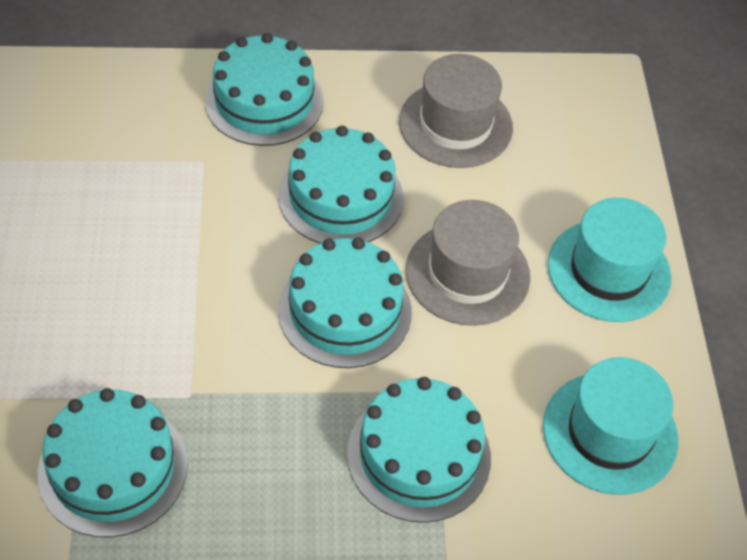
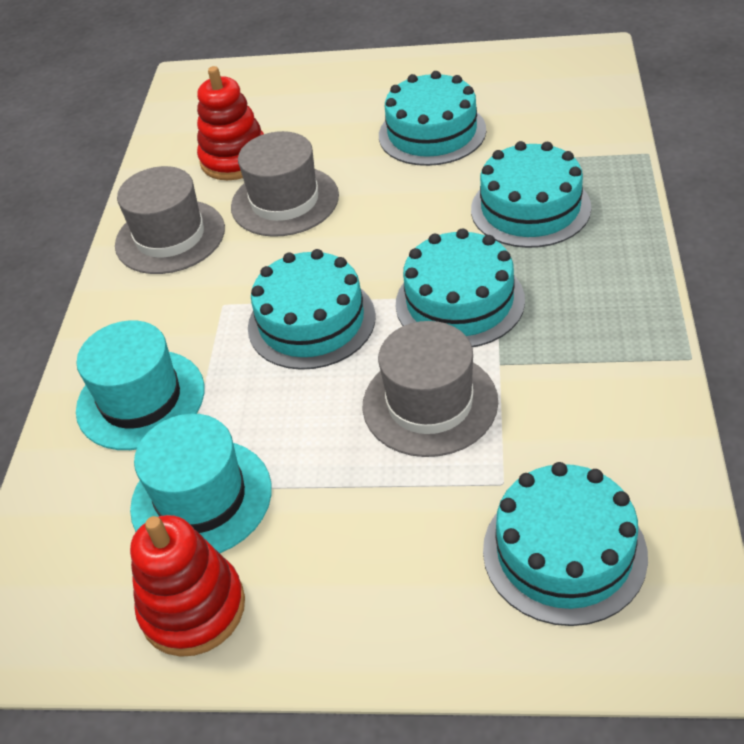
grey hat: 2 -> 3
red stacking toy: 0 -> 2

